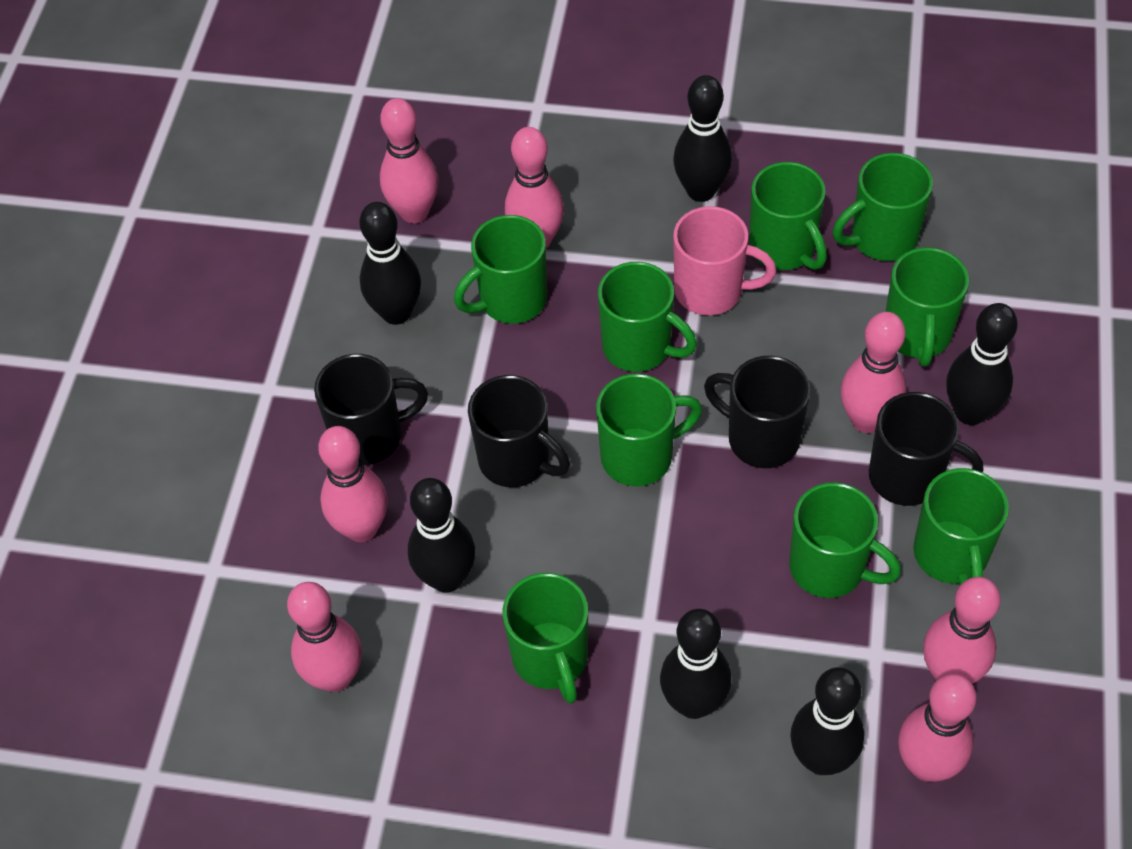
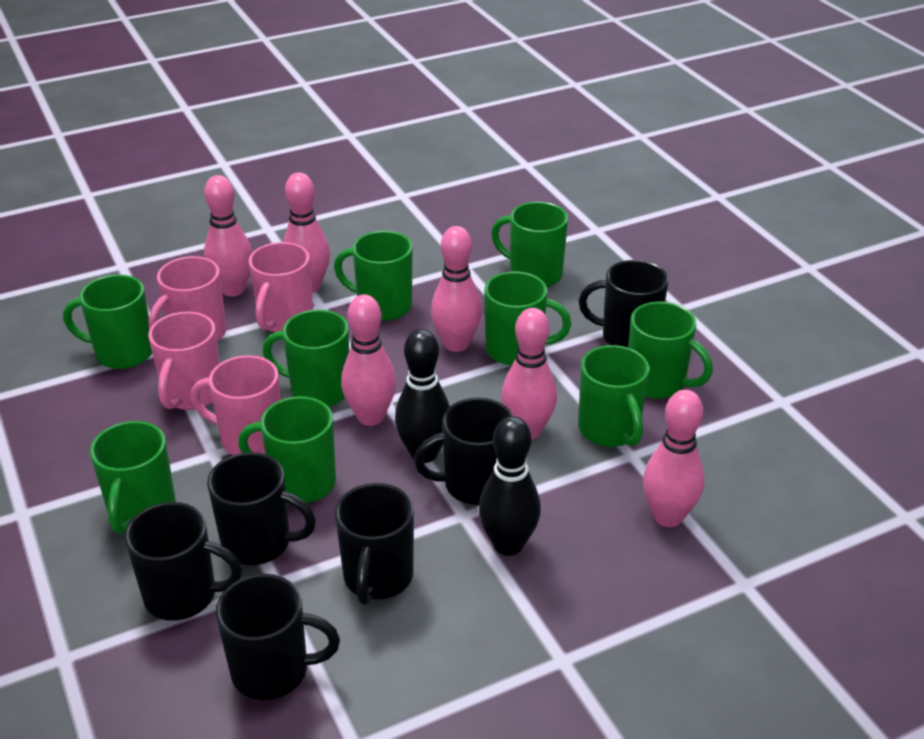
black bowling pin: 6 -> 2
black mug: 4 -> 6
pink bowling pin: 7 -> 6
pink mug: 1 -> 4

